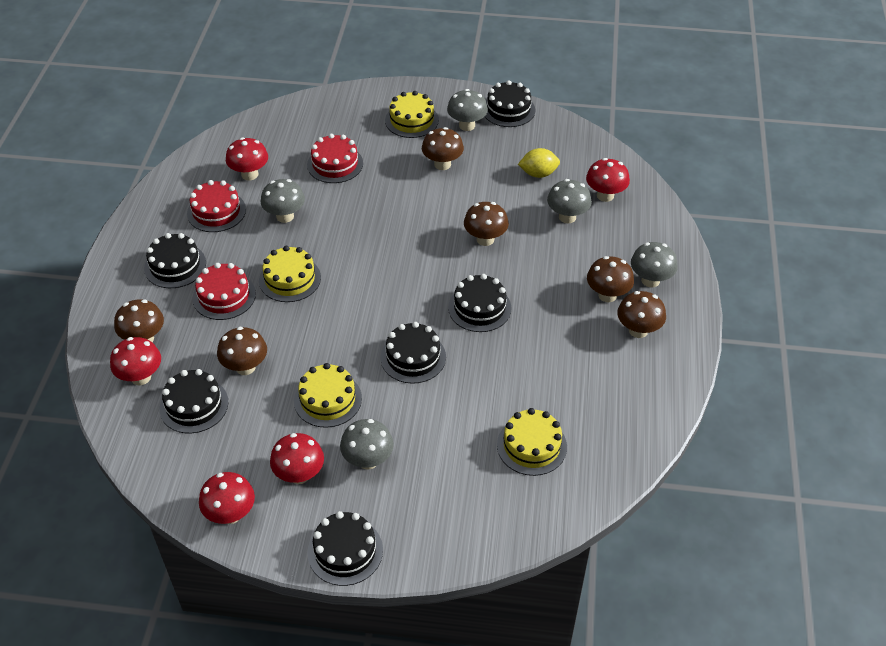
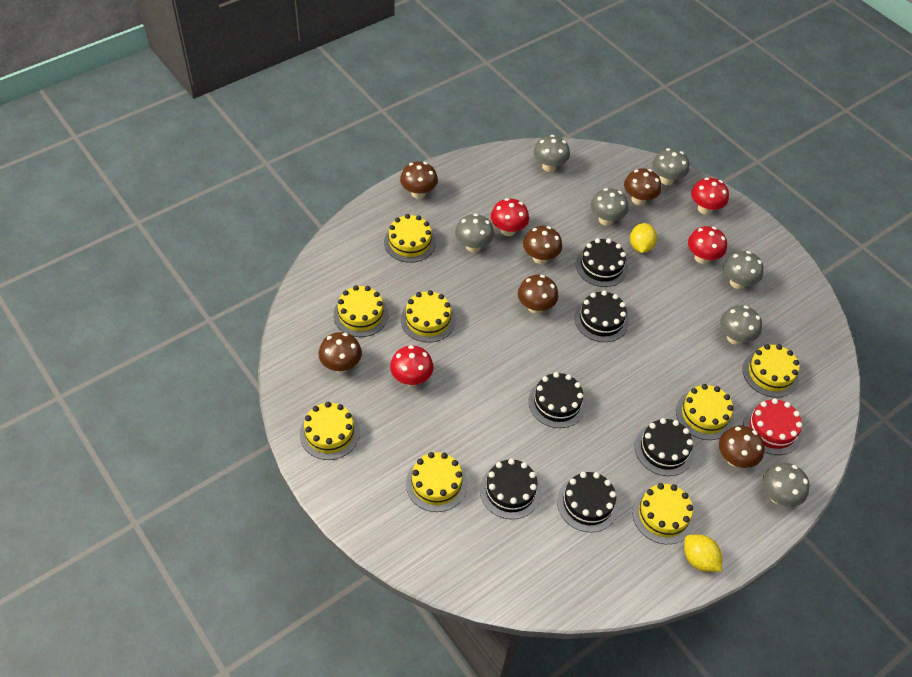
grey mushroom: 5 -> 7
red cake: 3 -> 1
red mushroom: 5 -> 4
yellow cake: 4 -> 8
yellow lemon: 1 -> 2

